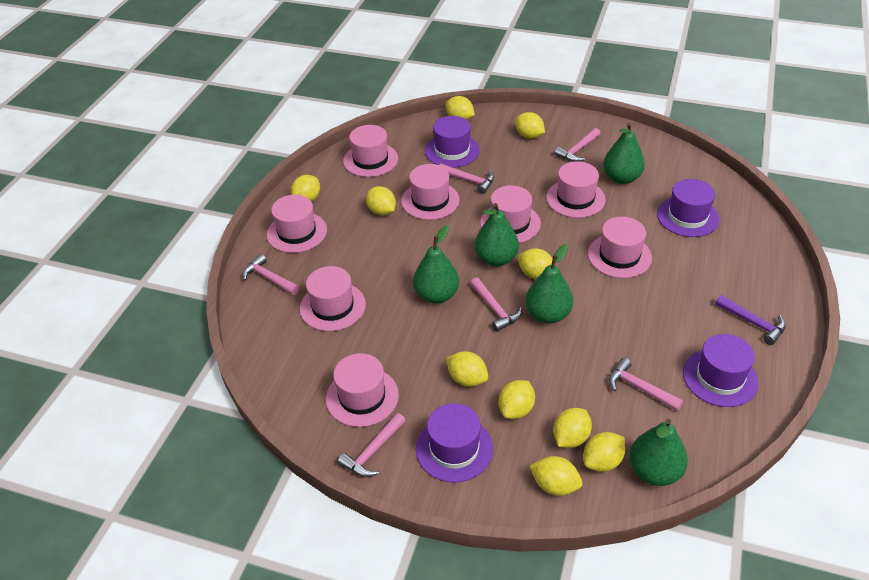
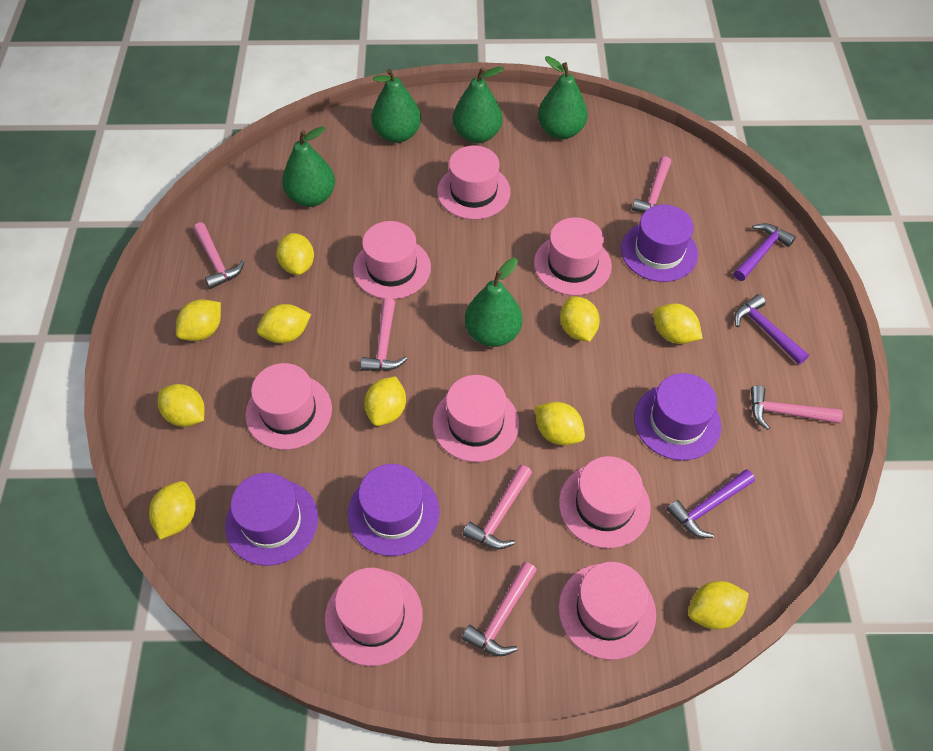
purple hammer: 1 -> 3

